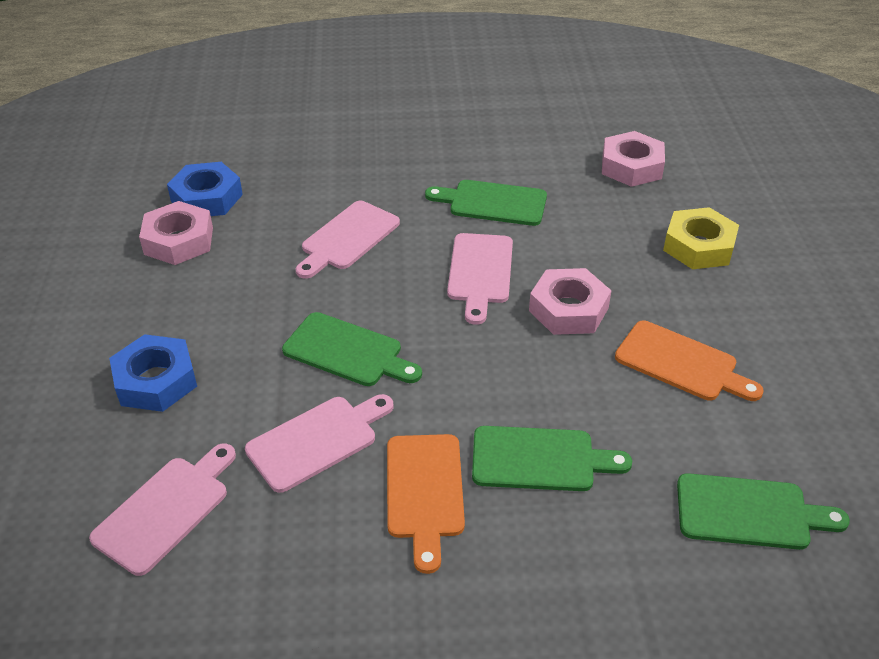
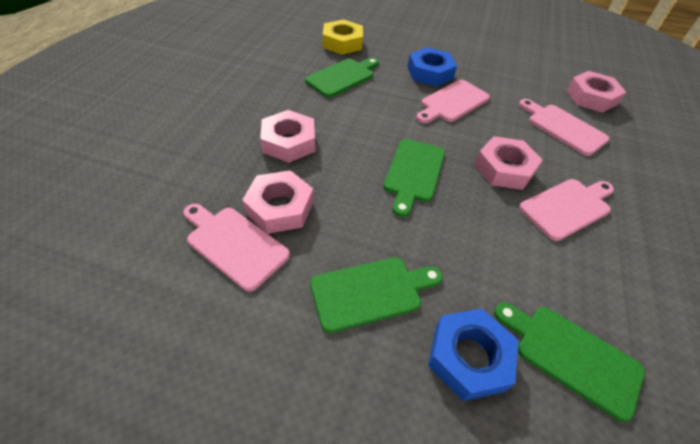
orange cutting board: 2 -> 0
pink nut: 3 -> 4

